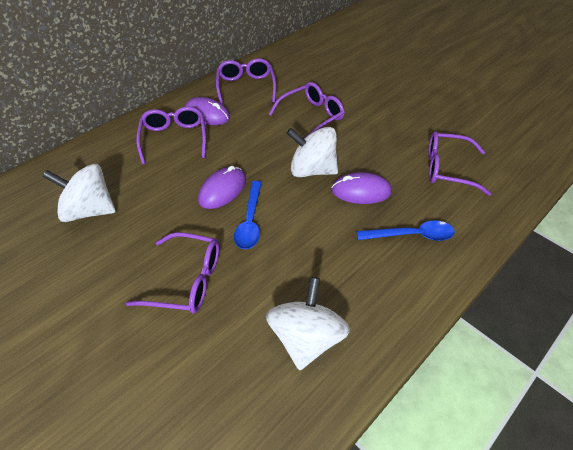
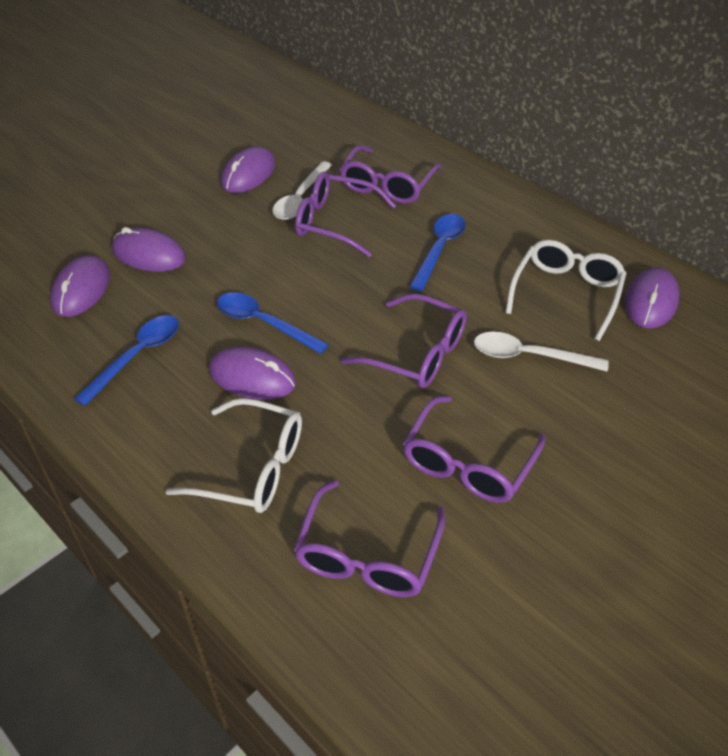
blue spoon: 2 -> 3
purple mouse: 3 -> 5
white glasses: 0 -> 2
white spinning top: 3 -> 0
white spoon: 0 -> 2

